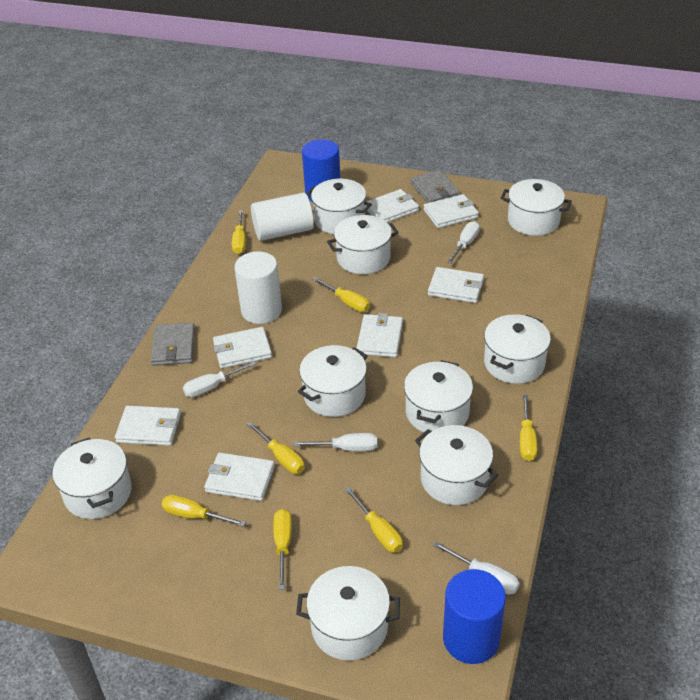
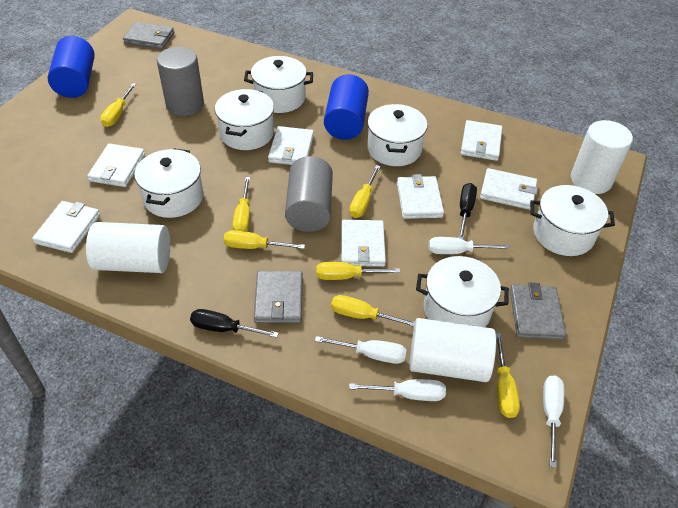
black screwdriver: 0 -> 2
grey cylinder: 0 -> 2
grey wallet: 2 -> 3
white cylinder: 2 -> 3
white pot: 9 -> 6

